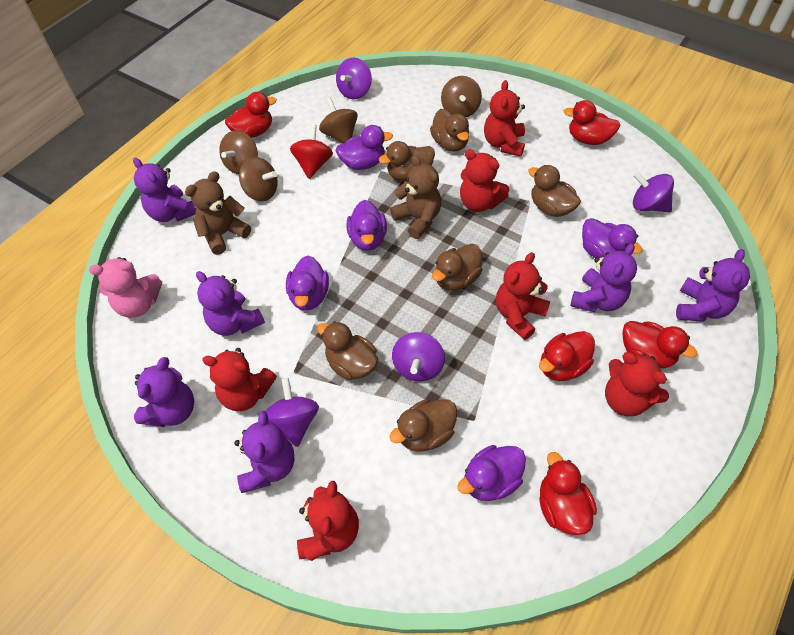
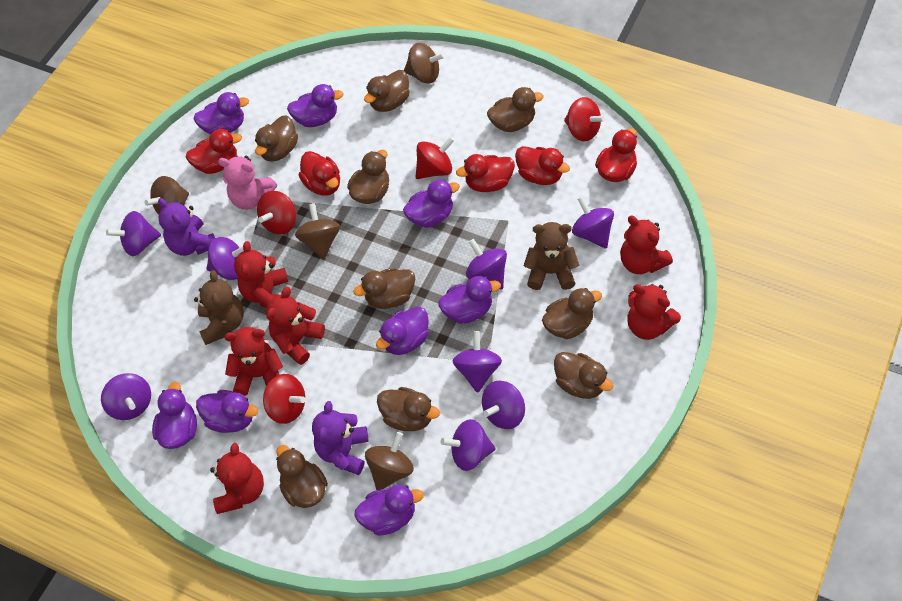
brown duck: 6 -> 9
purple duck: 5 -> 8
purple spinning top: 4 -> 8
purple teddy bear: 6 -> 2
red spinning top: 1 -> 4

